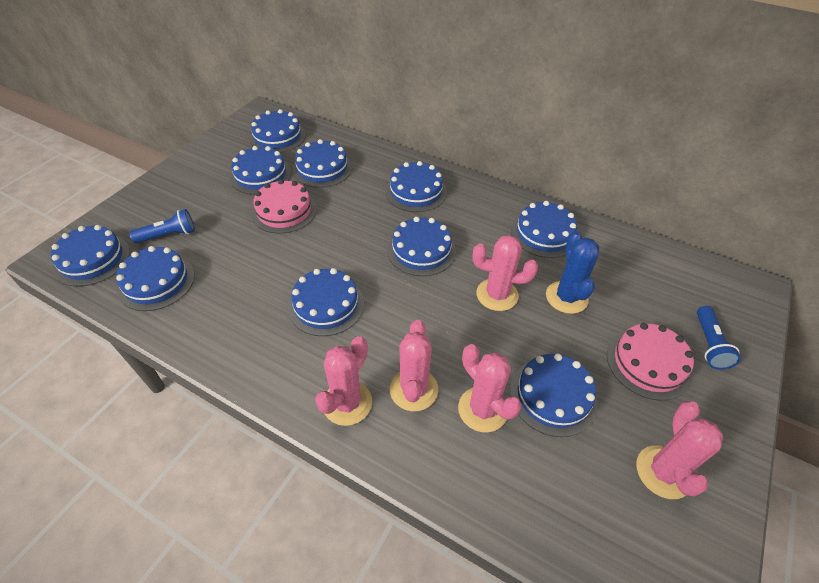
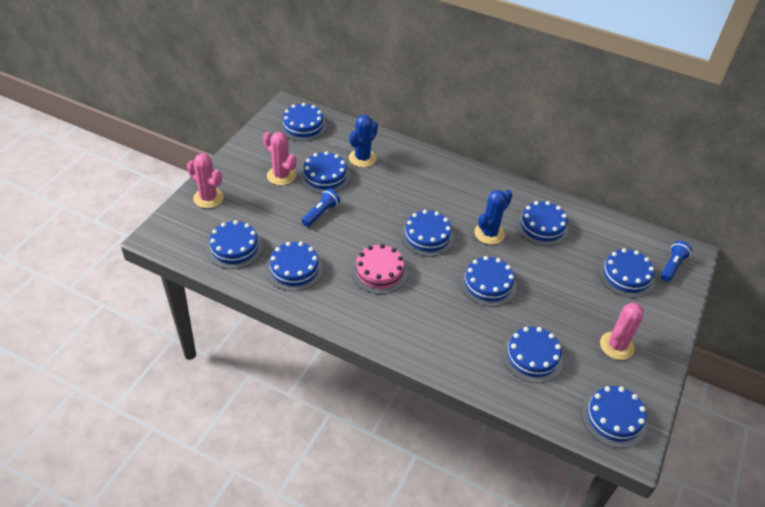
blue cactus: 1 -> 2
pink cactus: 5 -> 3
pink cake: 2 -> 1

